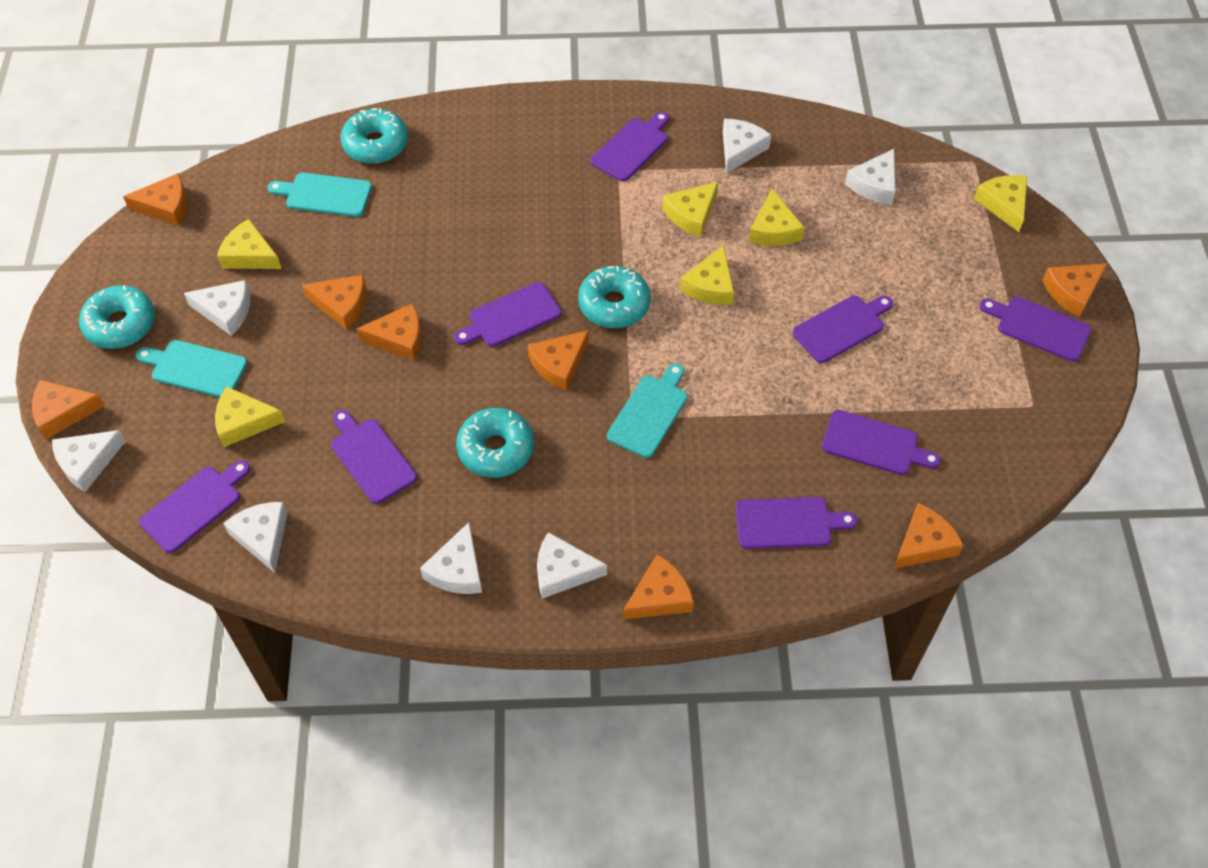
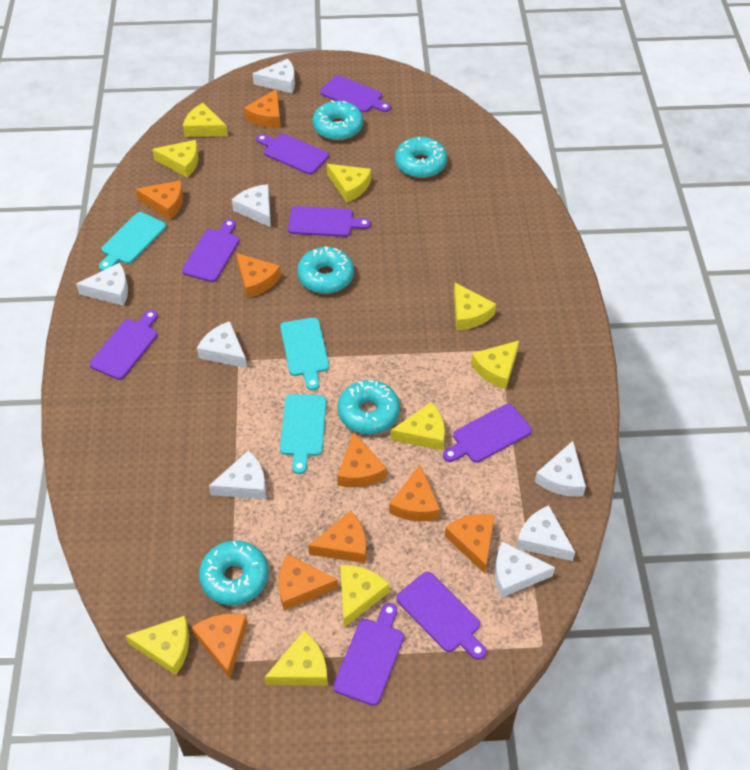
orange cheese: 8 -> 9
turquoise donut: 4 -> 5
white cheese: 7 -> 8
yellow cheese: 6 -> 9

